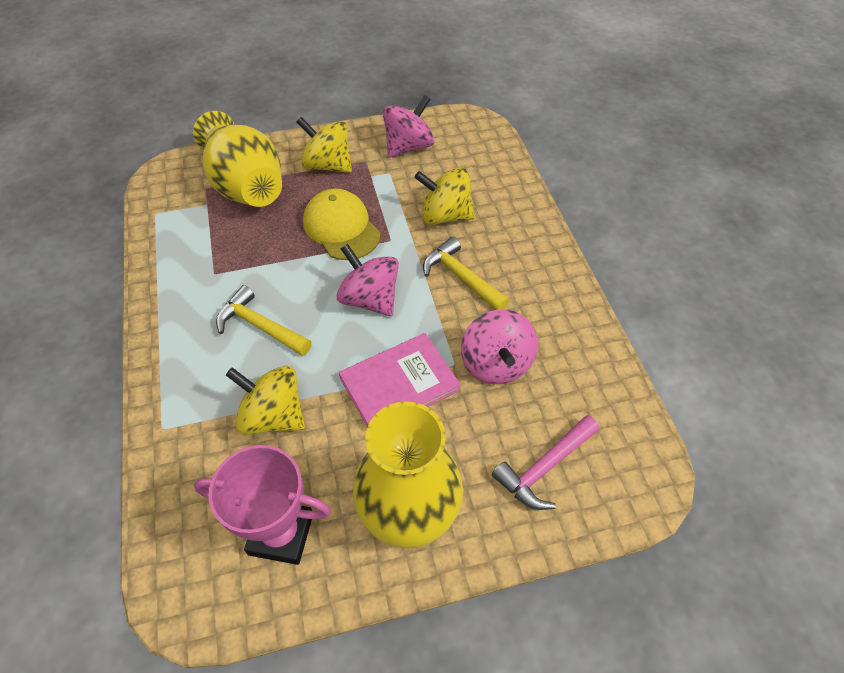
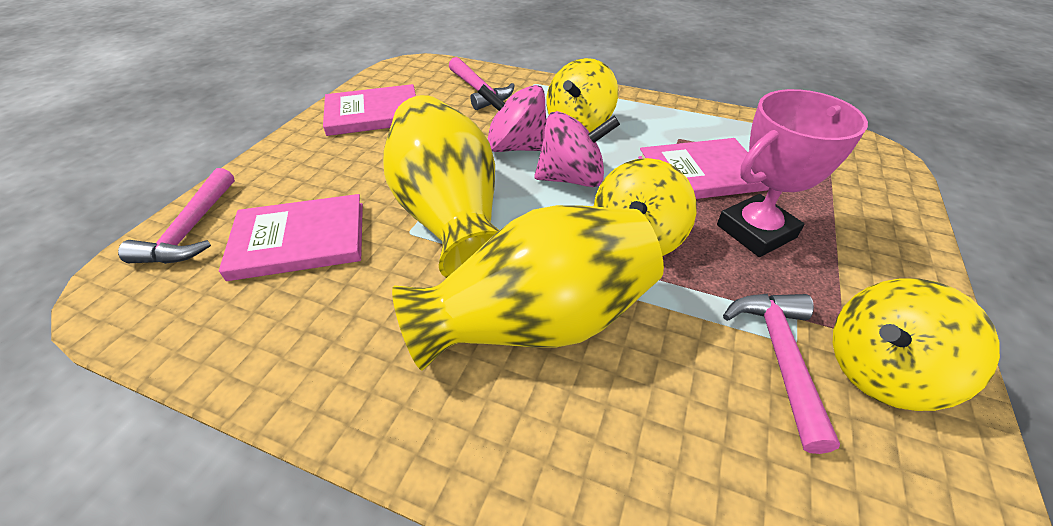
pink book: 1 -> 3
pink hammer: 1 -> 3
pink spinning top: 3 -> 2
yellow cap: 1 -> 0
yellow hammer: 2 -> 0

